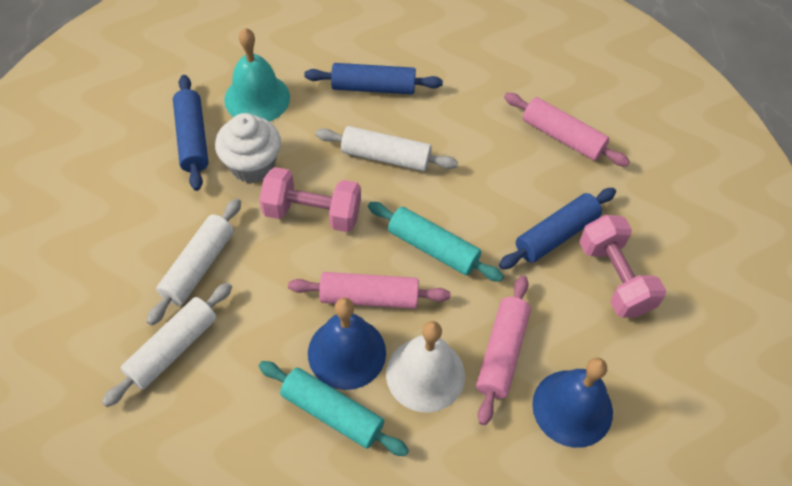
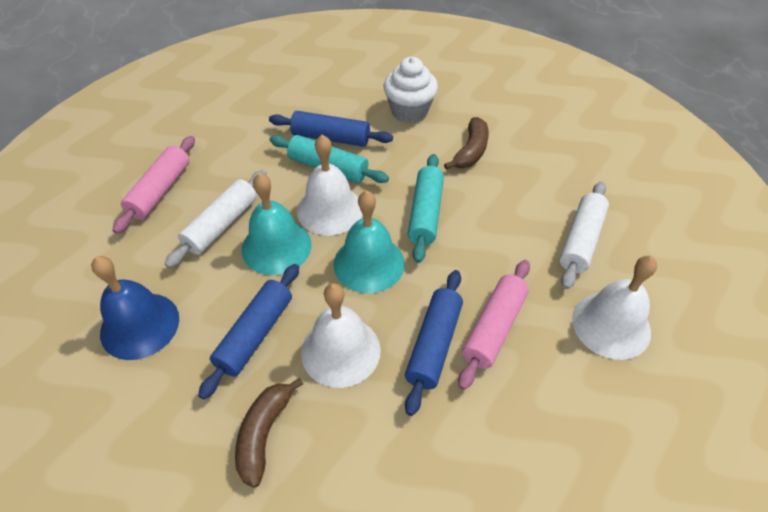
blue bell: 2 -> 1
brown banana: 0 -> 2
pink dumbbell: 2 -> 0
pink rolling pin: 3 -> 2
turquoise bell: 1 -> 2
white bell: 1 -> 3
white rolling pin: 3 -> 2

